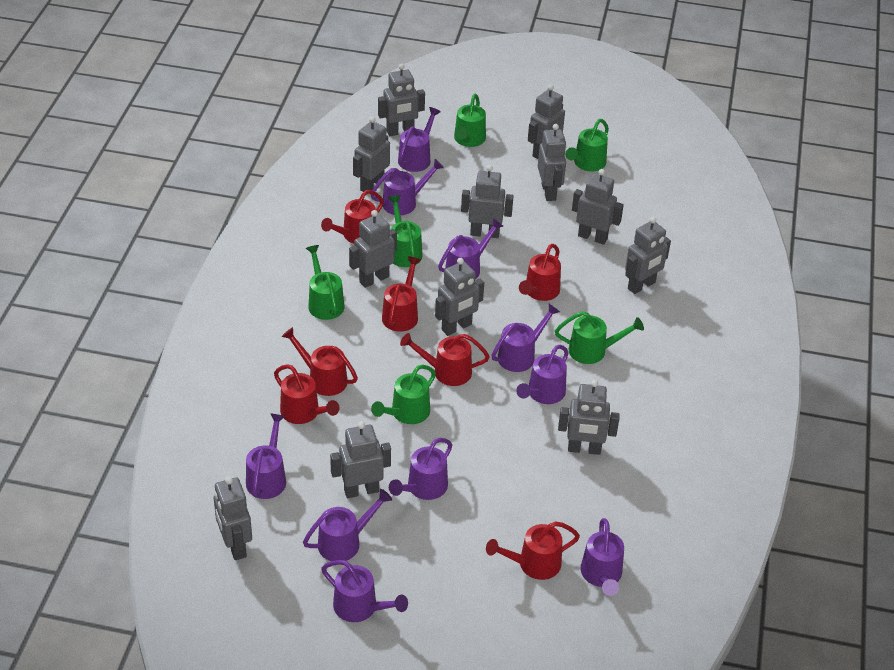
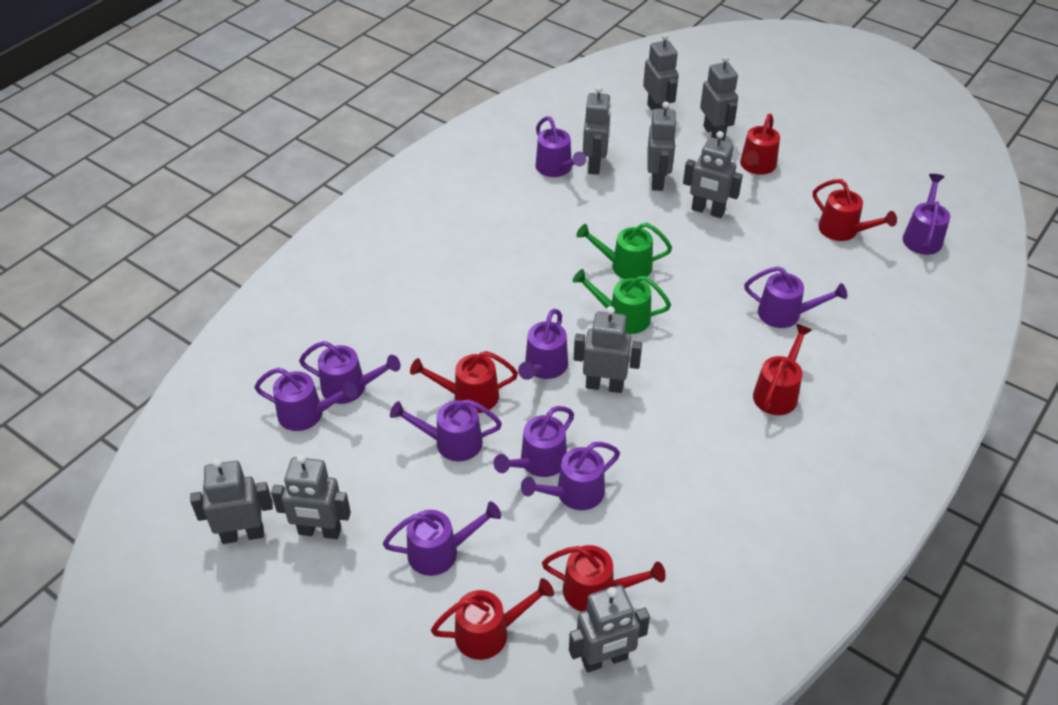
green watering can: 6 -> 2
grey robot: 12 -> 9
red watering can: 7 -> 6

